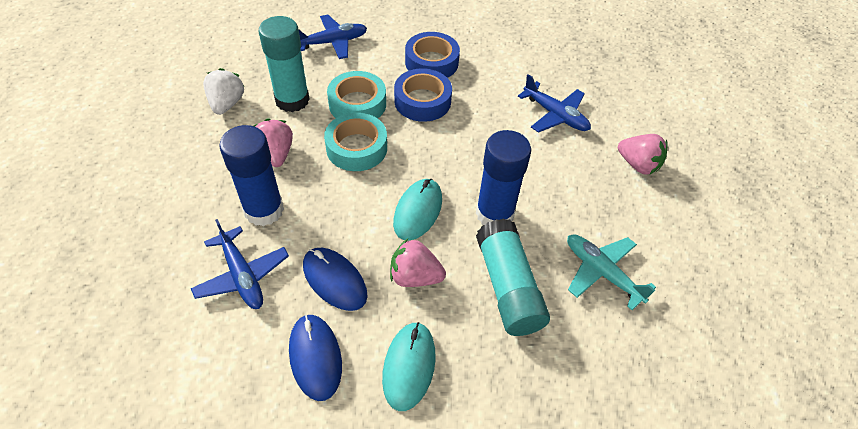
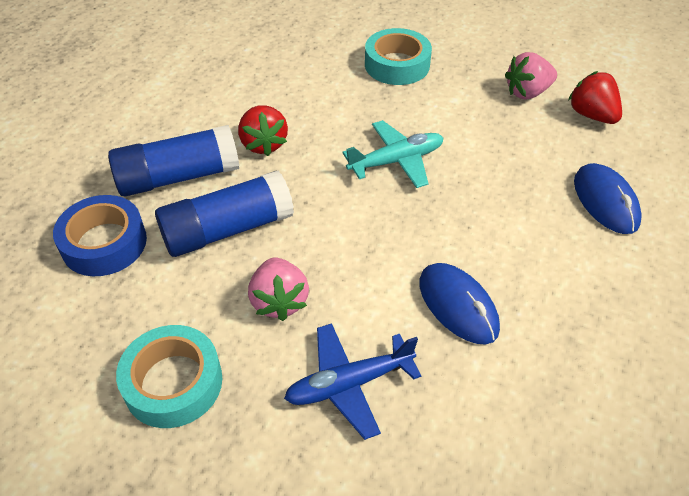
blue plane: 3 -> 1
blue tape: 2 -> 1
pink strawberry: 3 -> 2
red strawberry: 0 -> 2
turquoise glue stick: 2 -> 0
turquoise mouse: 2 -> 0
white strawberry: 1 -> 0

